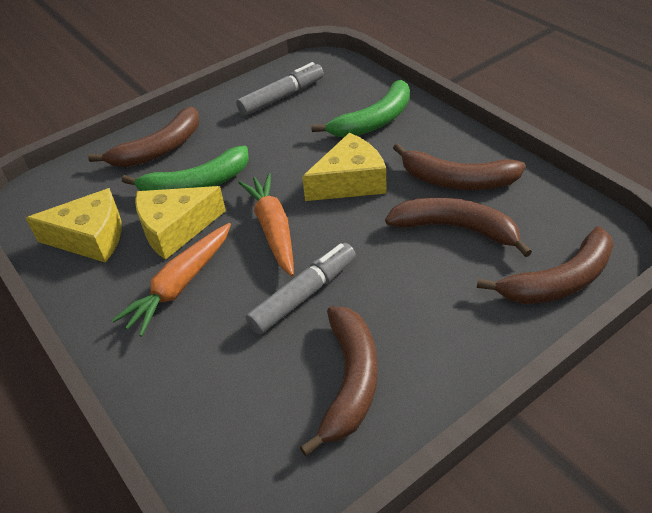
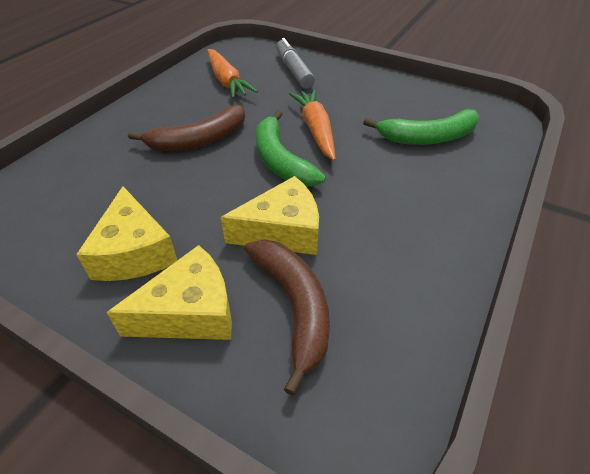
brown banana: 5 -> 2
grey marker: 2 -> 1

